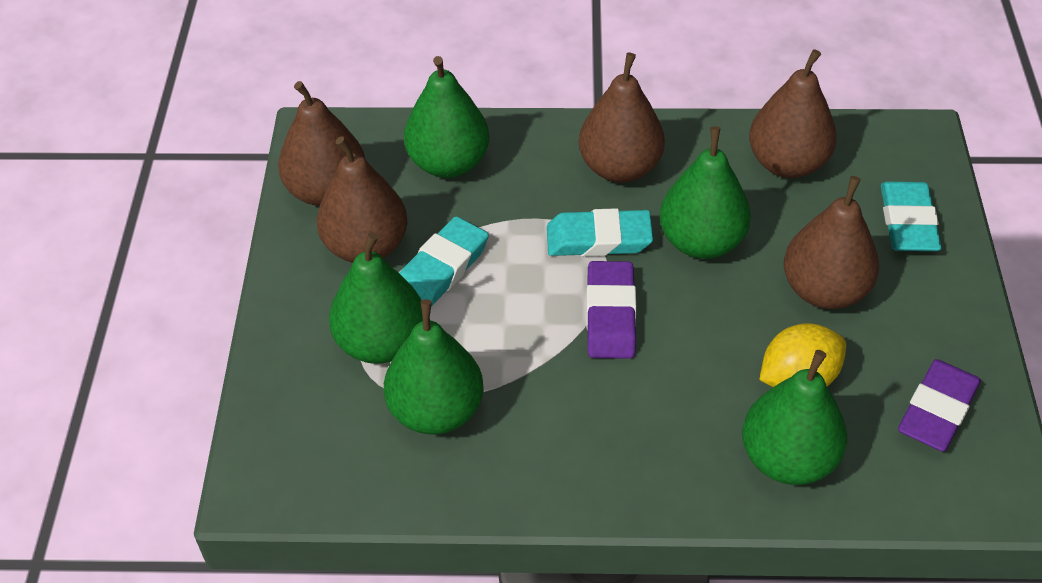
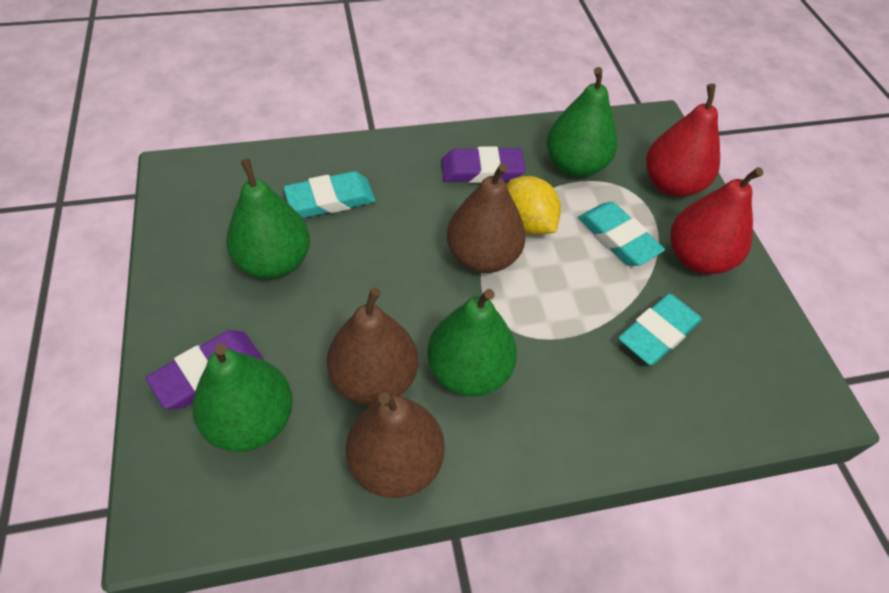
brown pear: 5 -> 3
green pear: 5 -> 4
red pear: 0 -> 2

